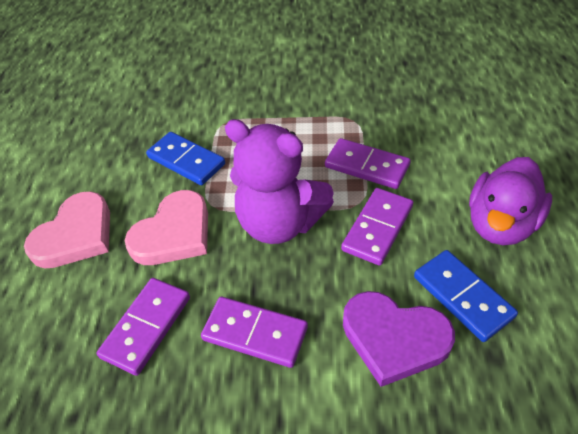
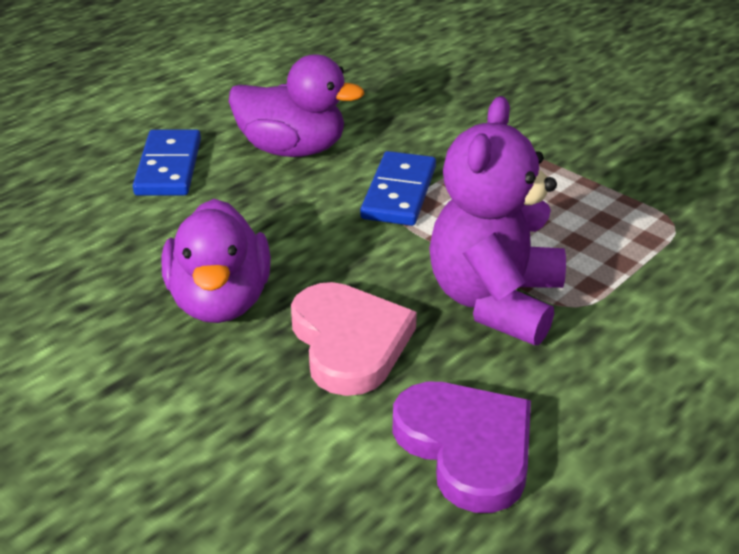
pink heart: 2 -> 1
purple domino: 4 -> 0
purple duck: 1 -> 2

